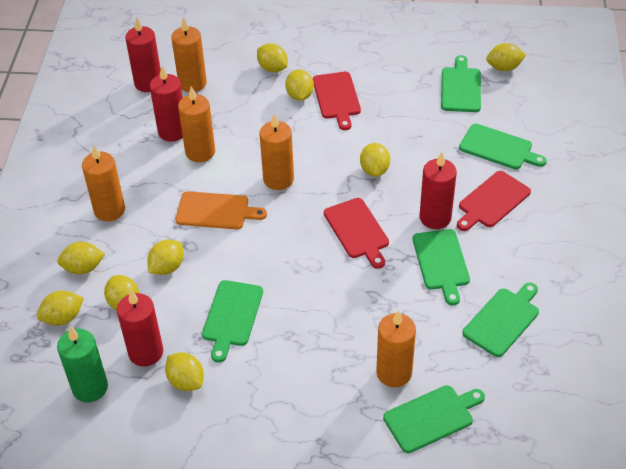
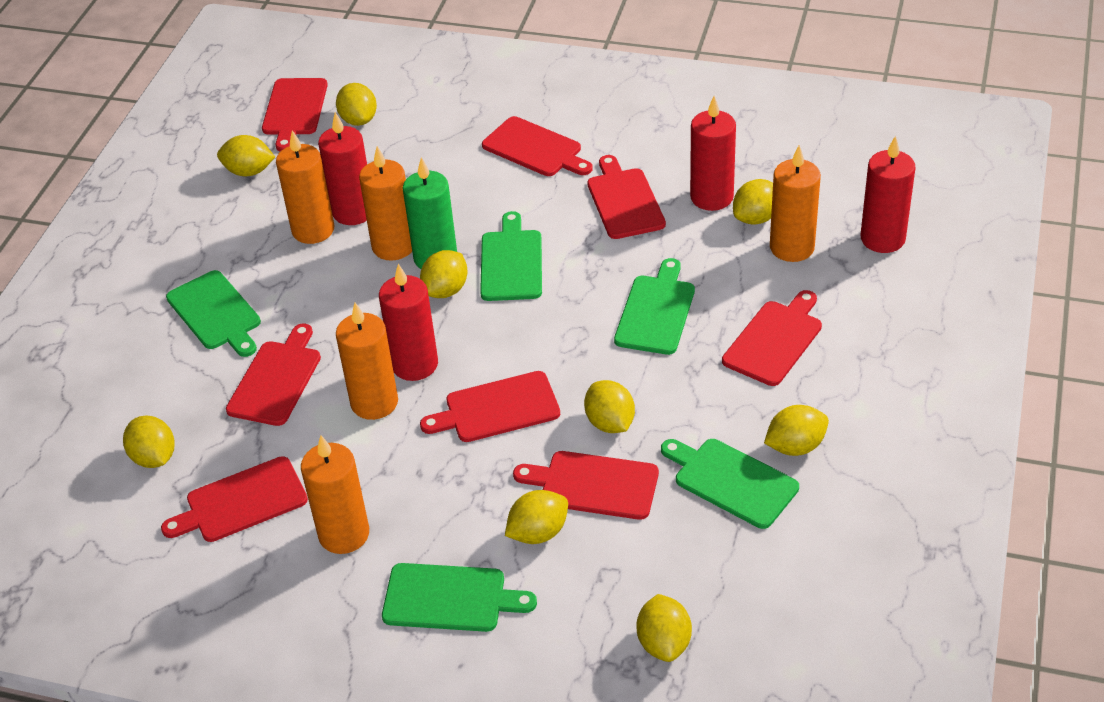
green cutting board: 6 -> 5
orange cutting board: 1 -> 0
red cutting board: 3 -> 8

